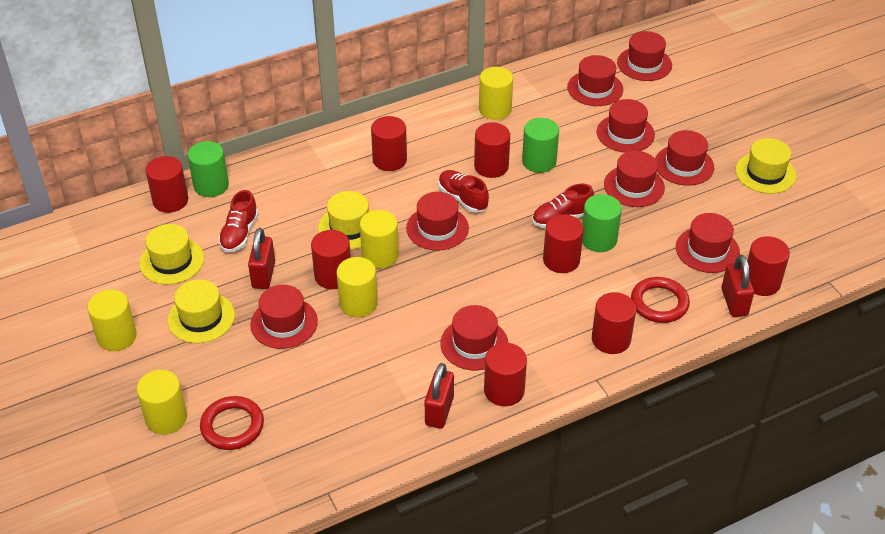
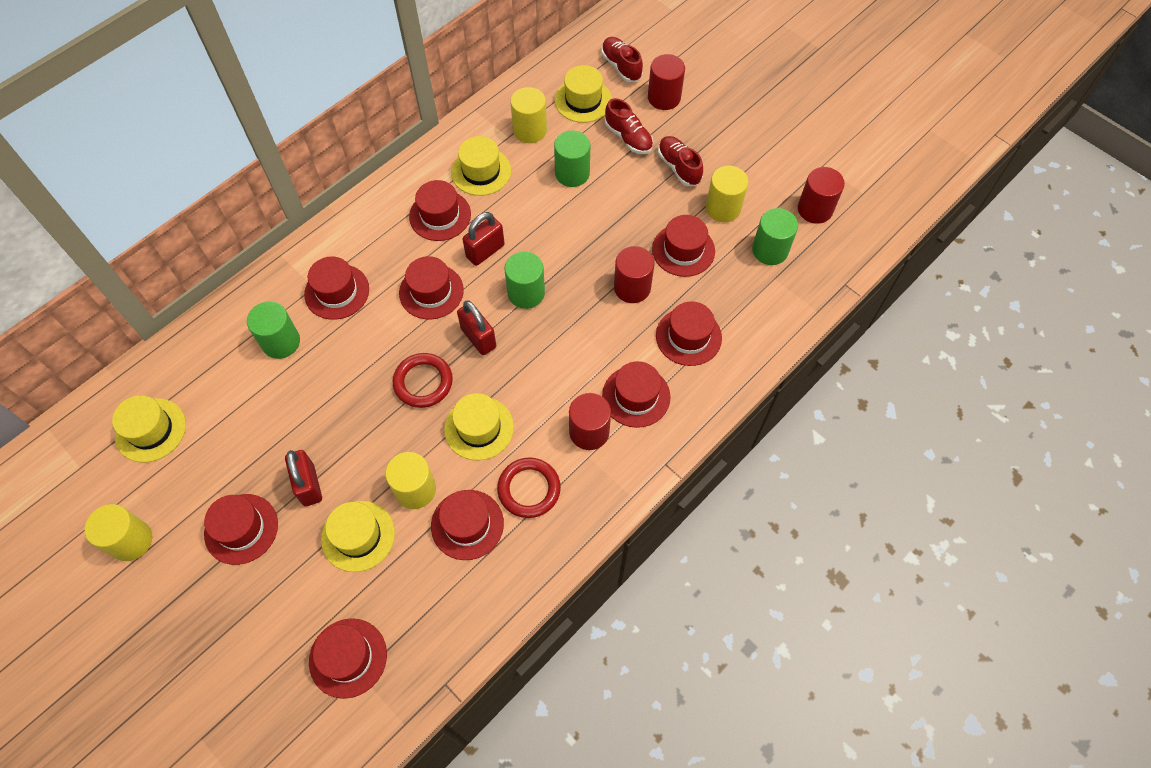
green cylinder: 3 -> 4
red cylinder: 8 -> 4
yellow cylinder: 5 -> 4
yellow hat: 4 -> 5

